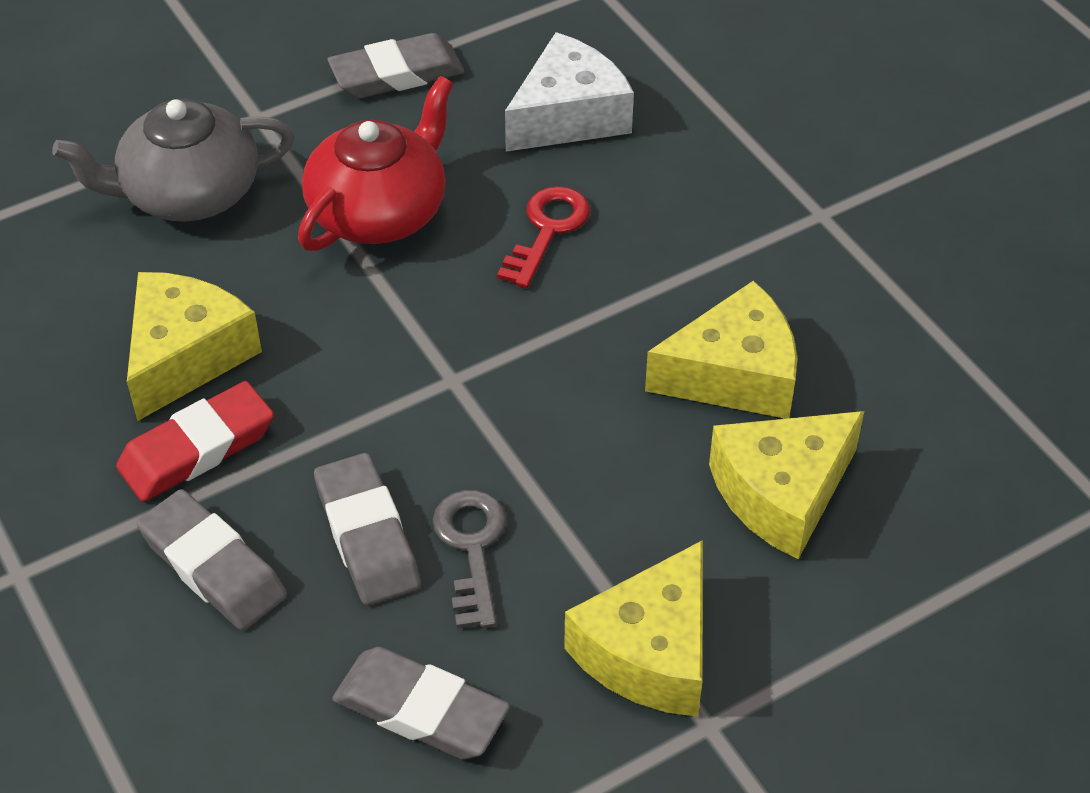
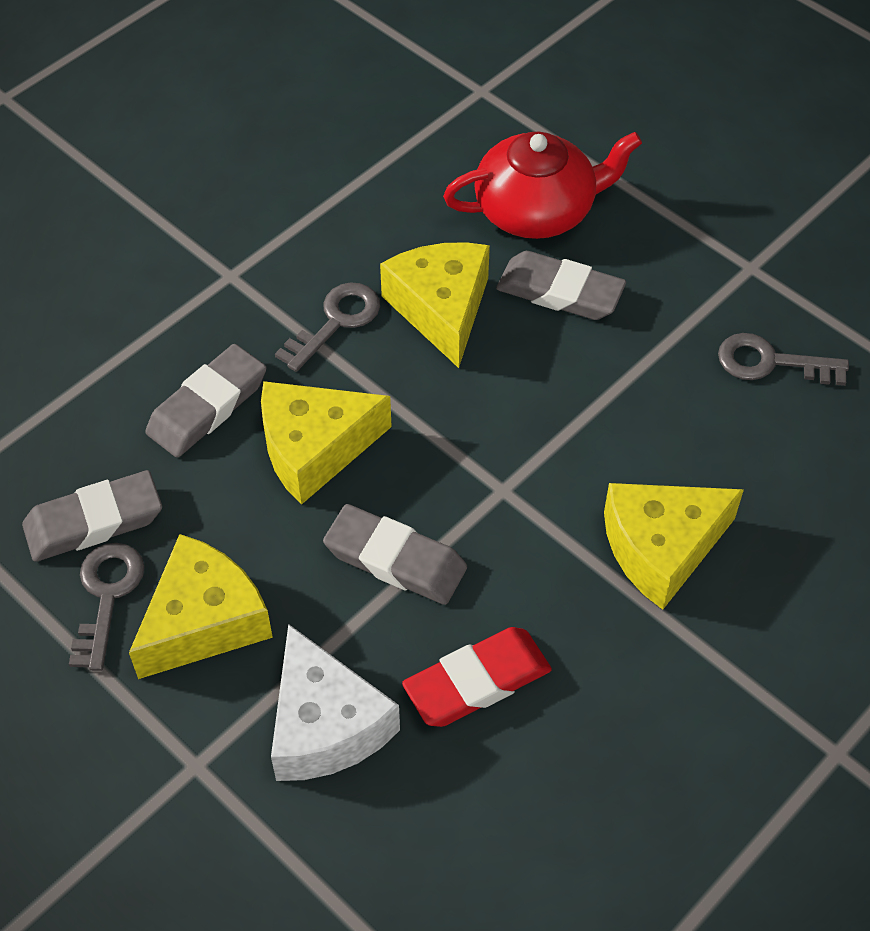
grey key: 1 -> 3
grey teapot: 1 -> 0
red key: 1 -> 0

